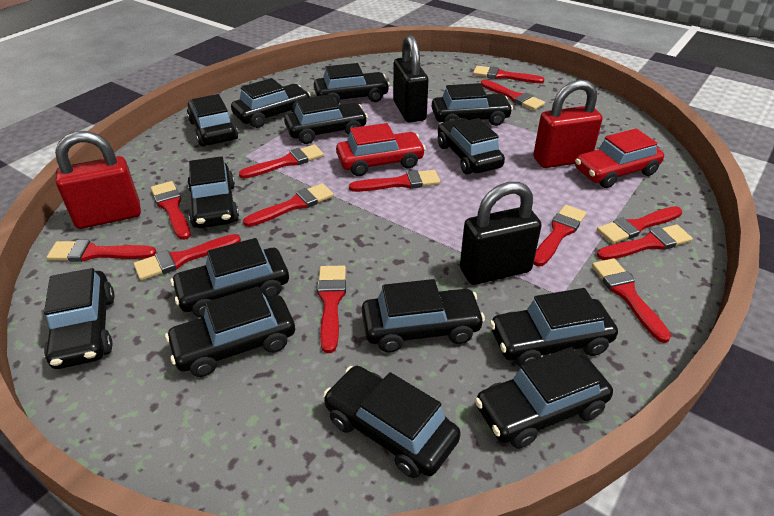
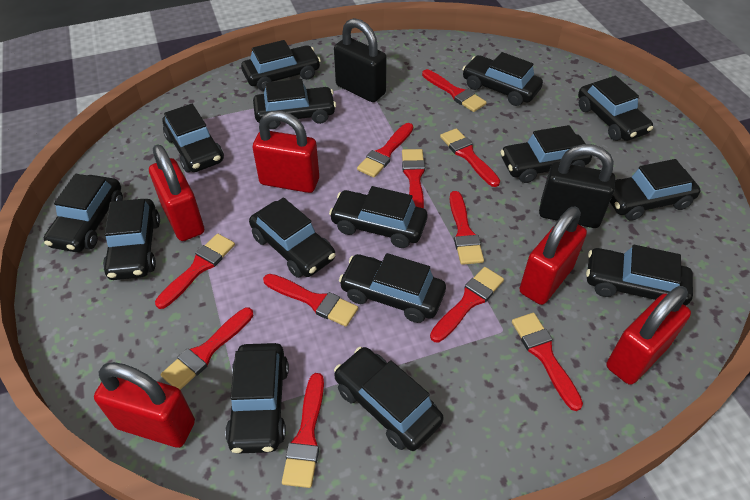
black car: 14 -> 15
red brush: 13 -> 11
red car: 2 -> 0
red padlock: 2 -> 5

